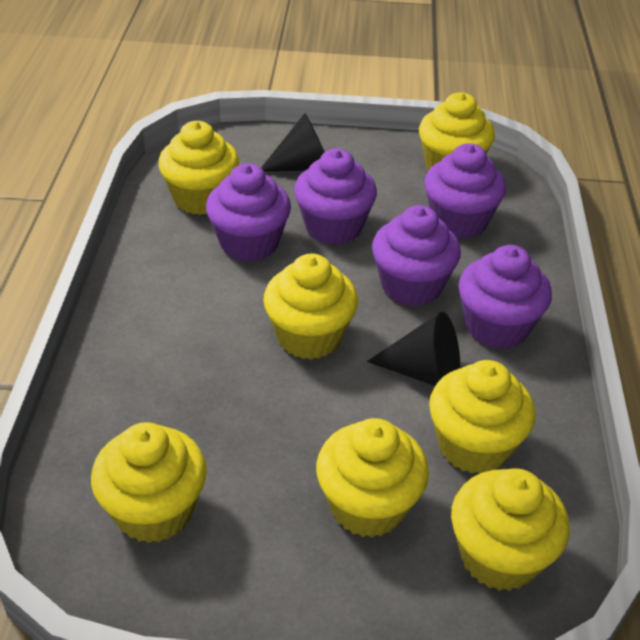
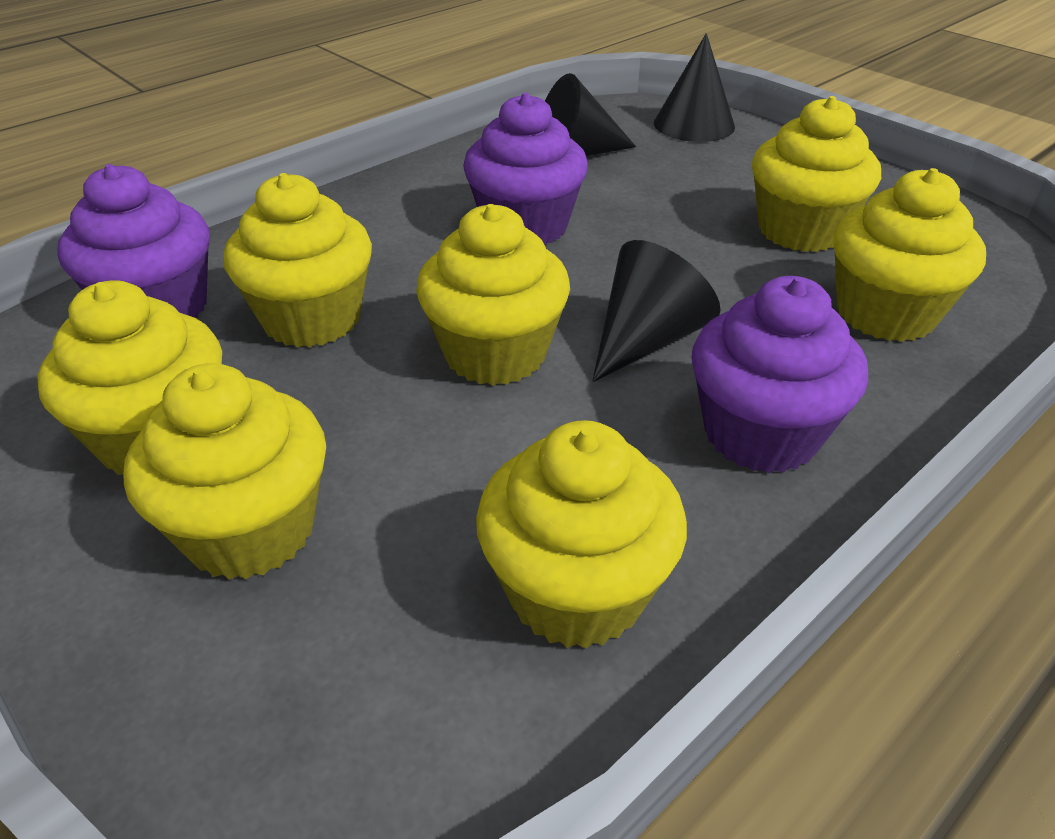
black cone: 2 -> 3
purple cupcake: 5 -> 3

